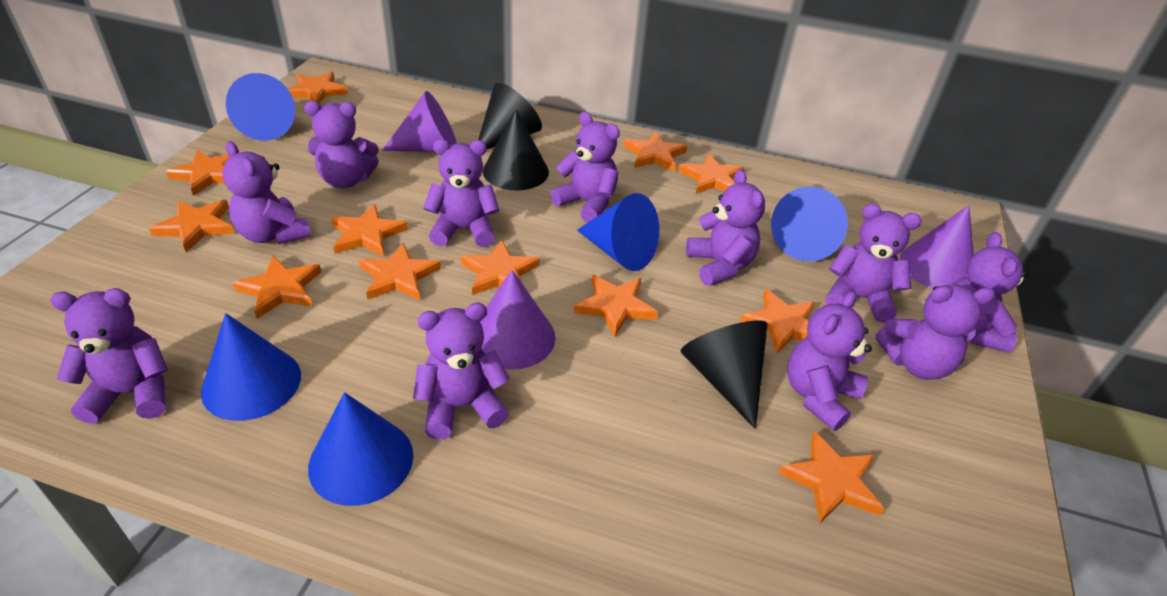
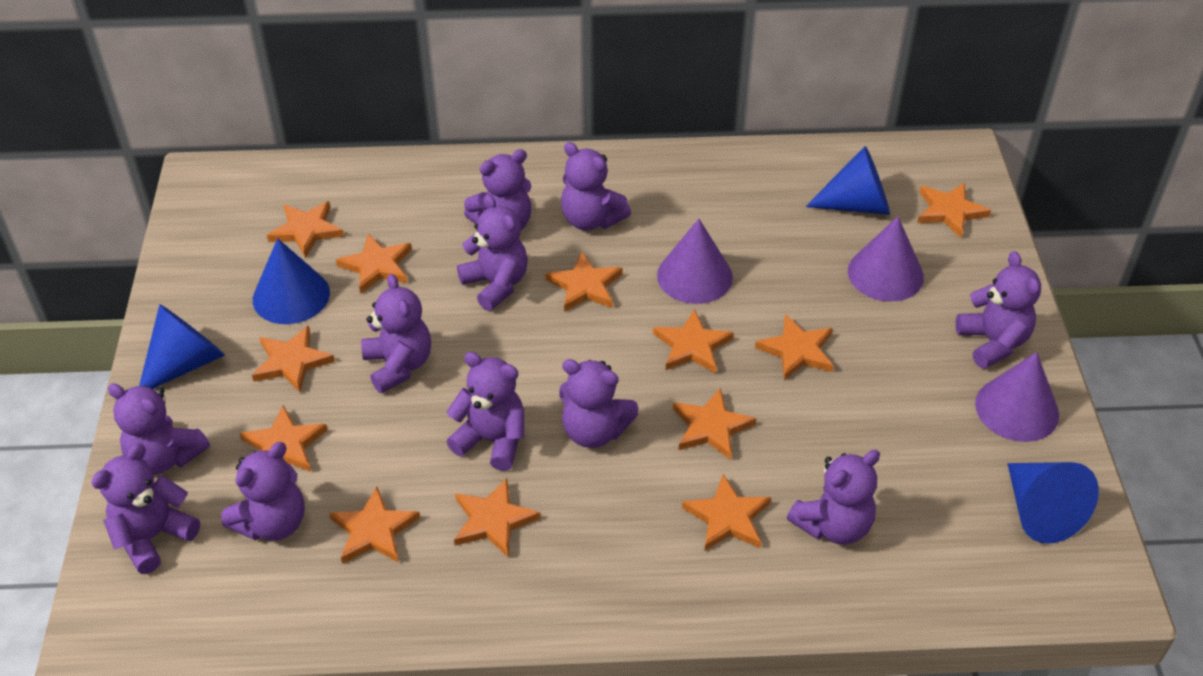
black cone: 3 -> 0
blue cone: 5 -> 4

